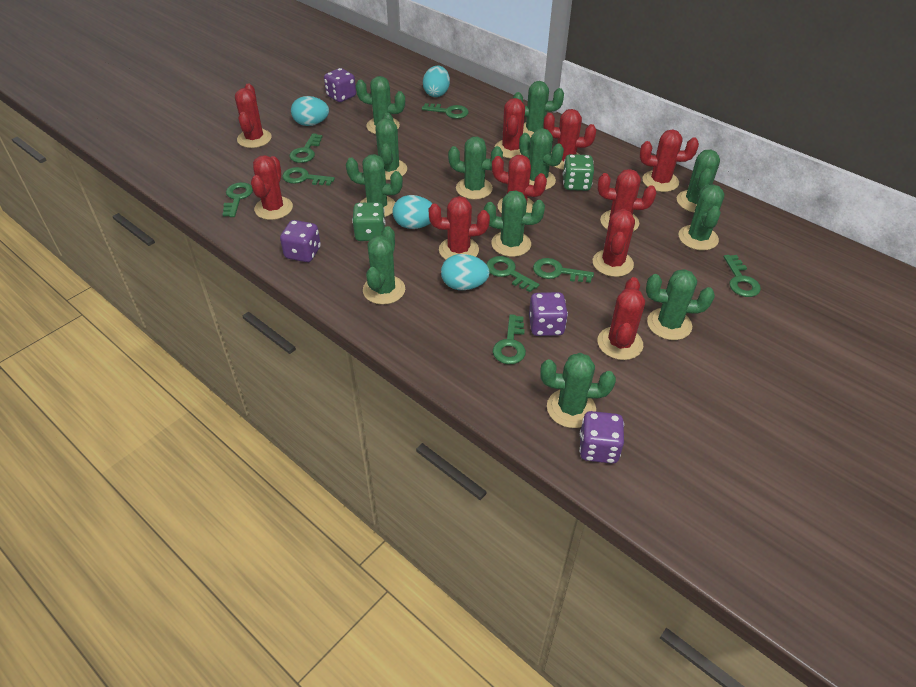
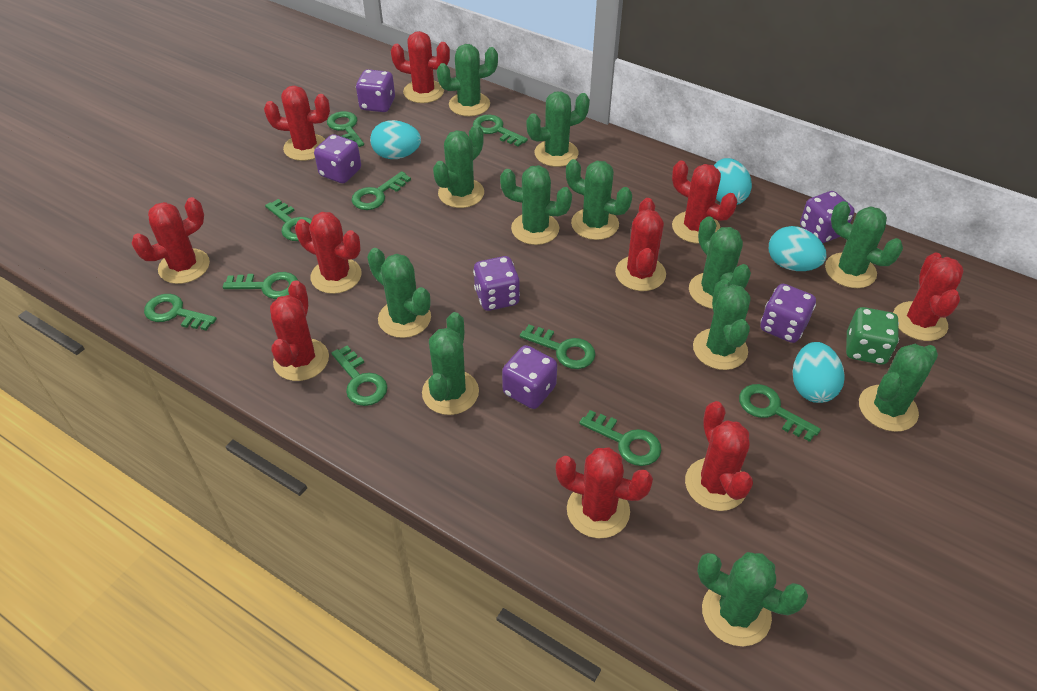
green dice: 2 -> 1
green key: 8 -> 10
purple dice: 4 -> 6

